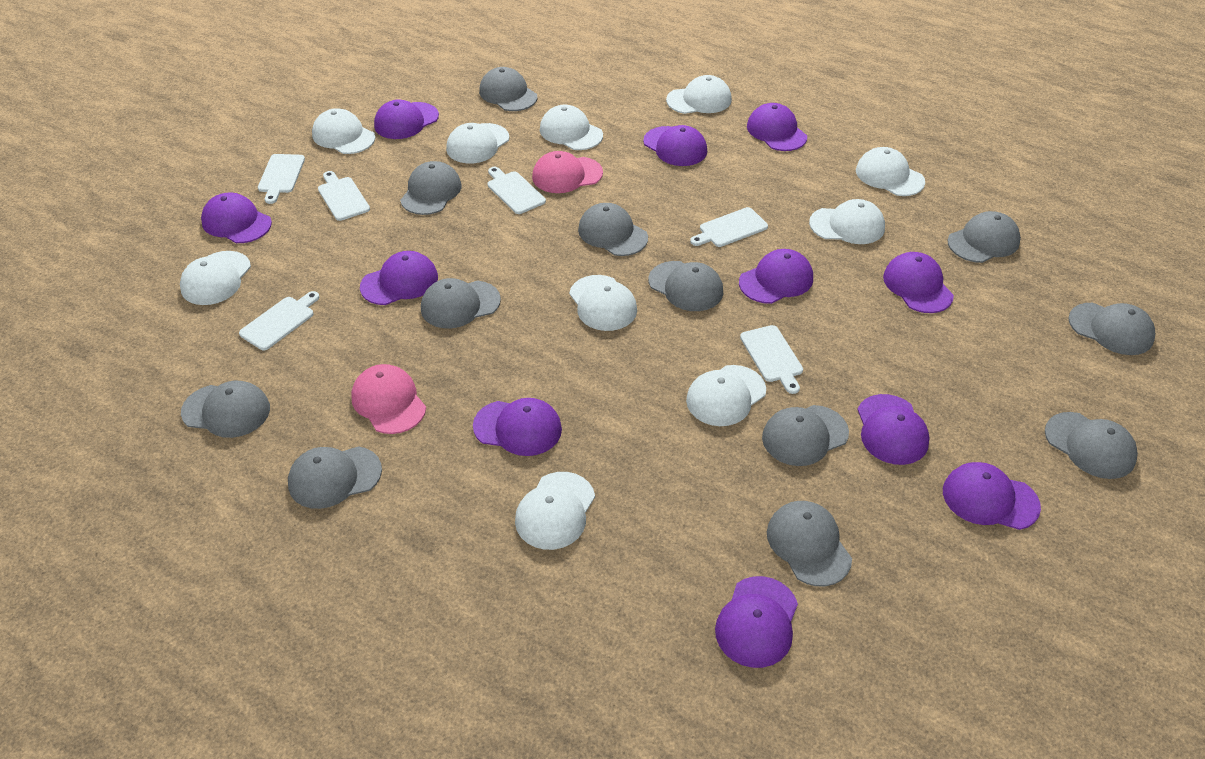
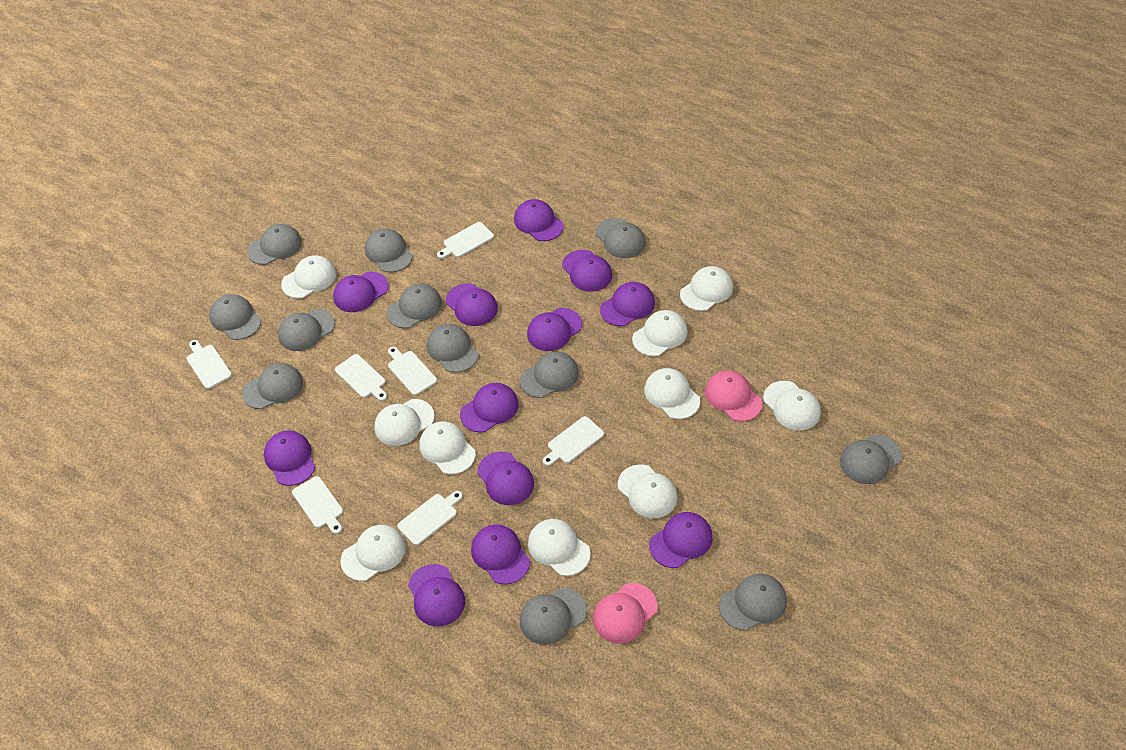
purple cap: 11 -> 12
white cutting board: 6 -> 7

